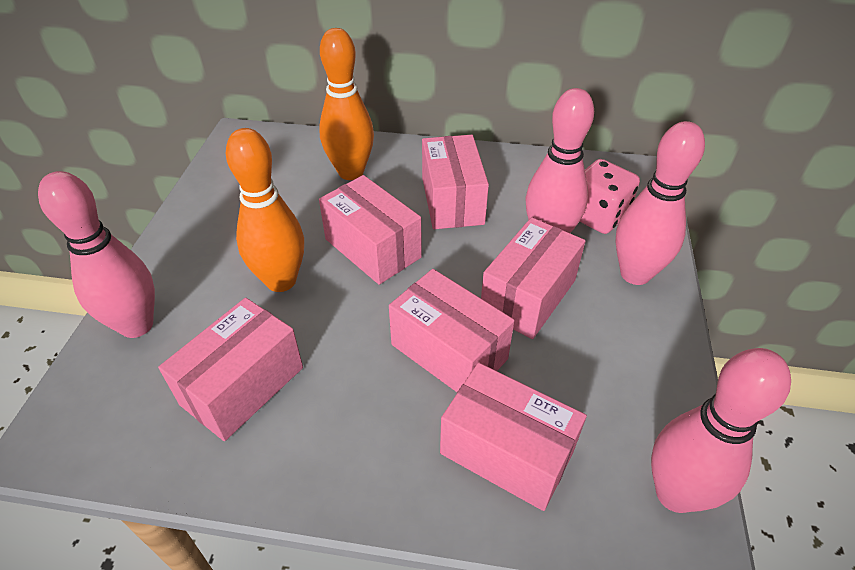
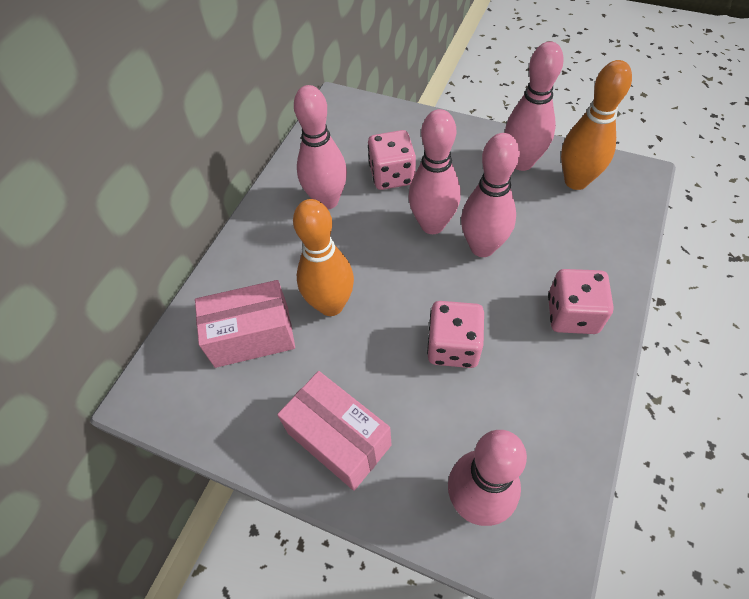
pink bowling pin: 4 -> 5
pink box: 6 -> 2
pink dice: 1 -> 3

